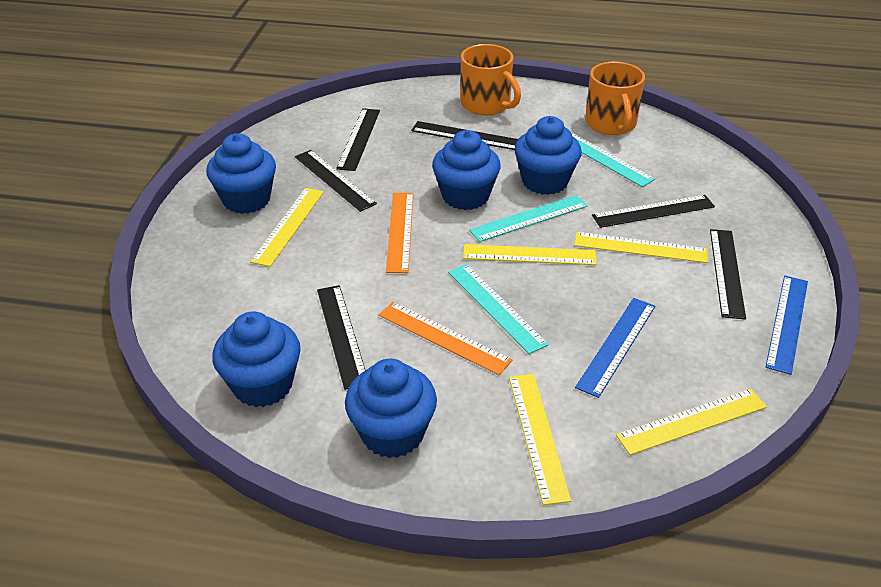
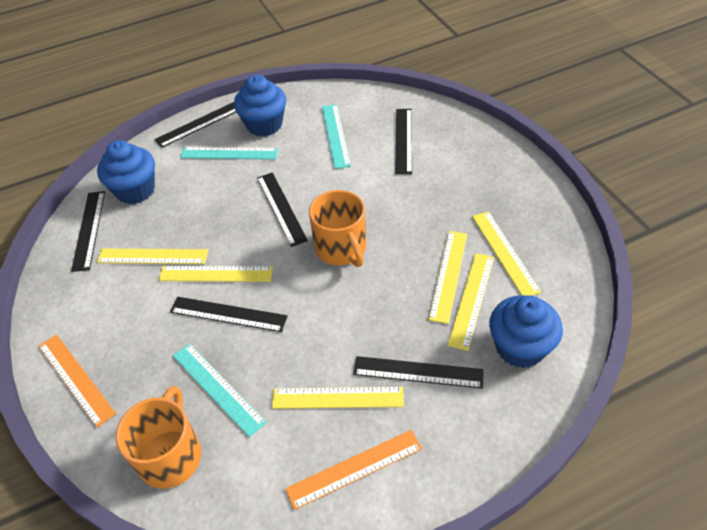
blue cupcake: 5 -> 3
blue ruler: 2 -> 0
yellow ruler: 5 -> 6

